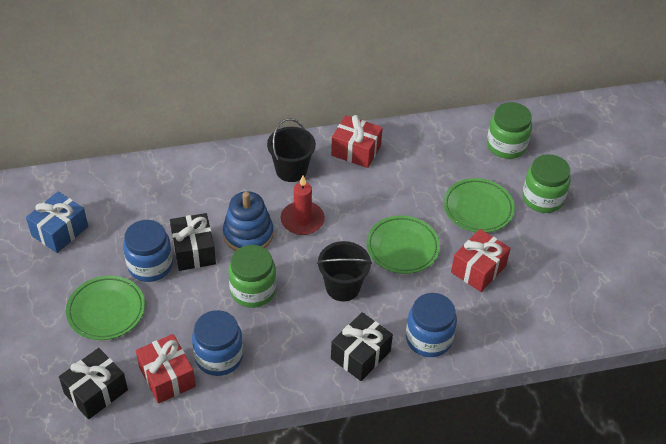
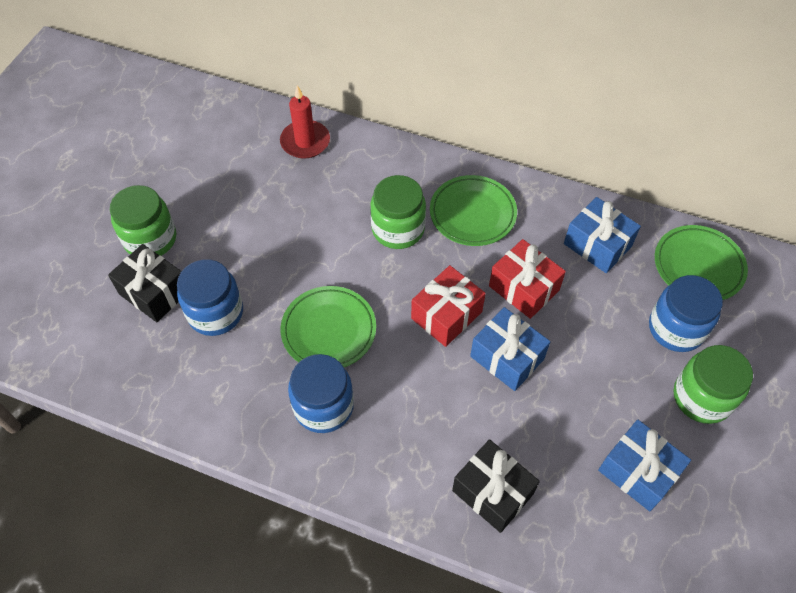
black bucket: 2 -> 0
black gift: 3 -> 2
blue gift: 1 -> 3
blue stacking toy: 1 -> 0
red gift: 3 -> 2

